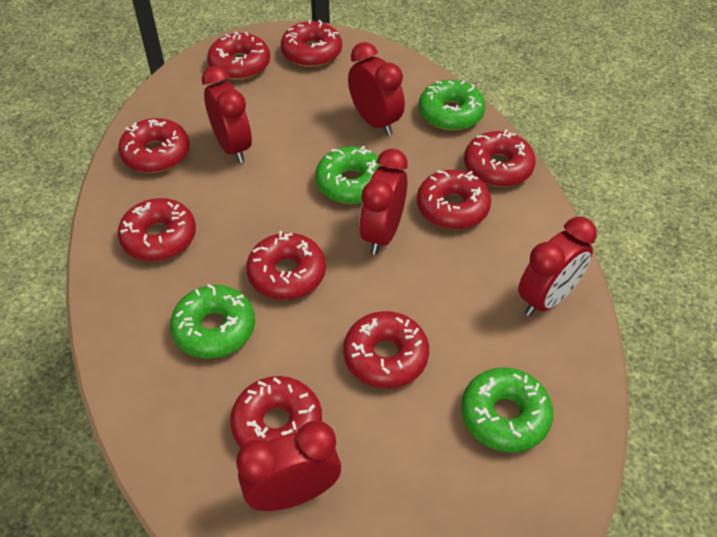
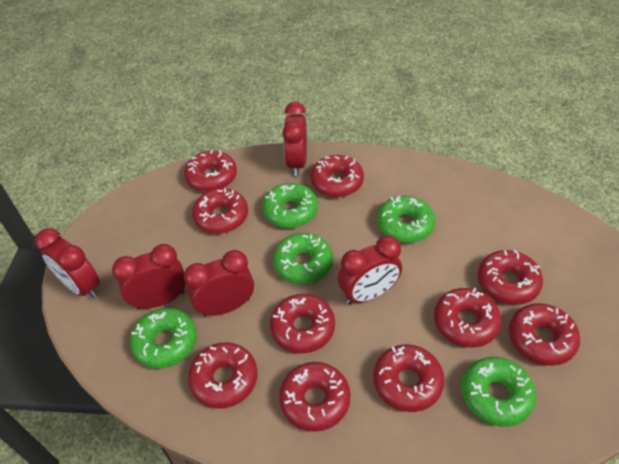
green donut: 4 -> 5
red donut: 9 -> 10

